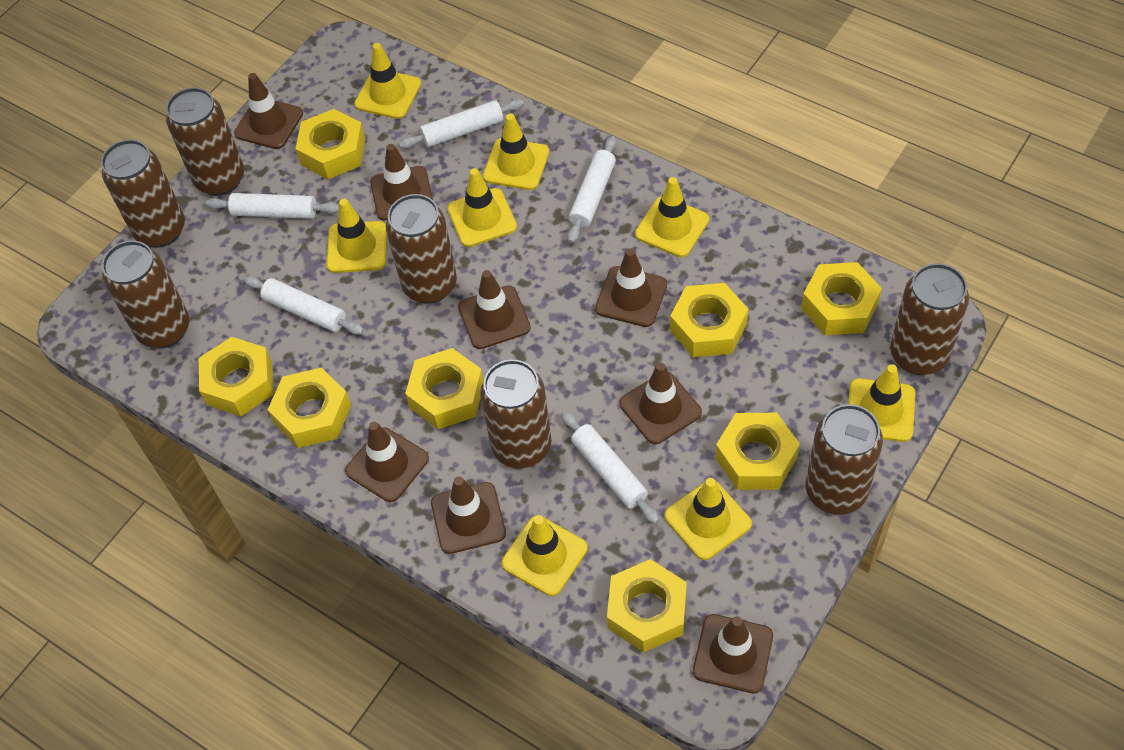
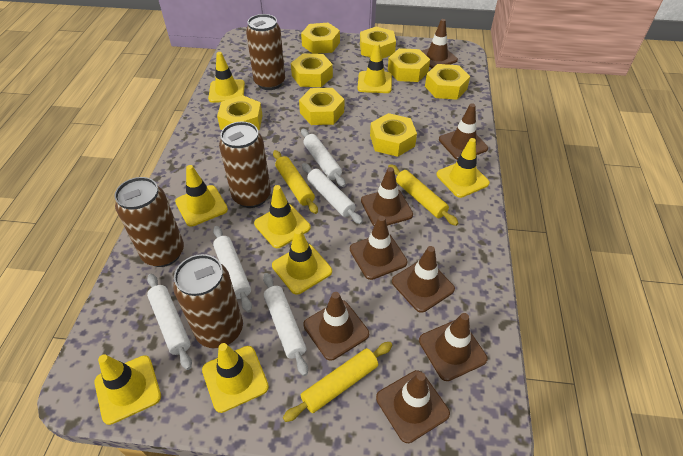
brown can: 7 -> 4
yellow rolling pin: 0 -> 3

